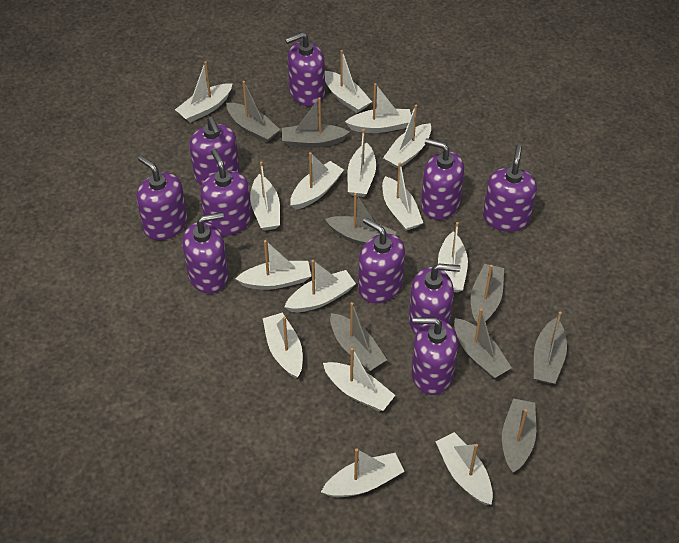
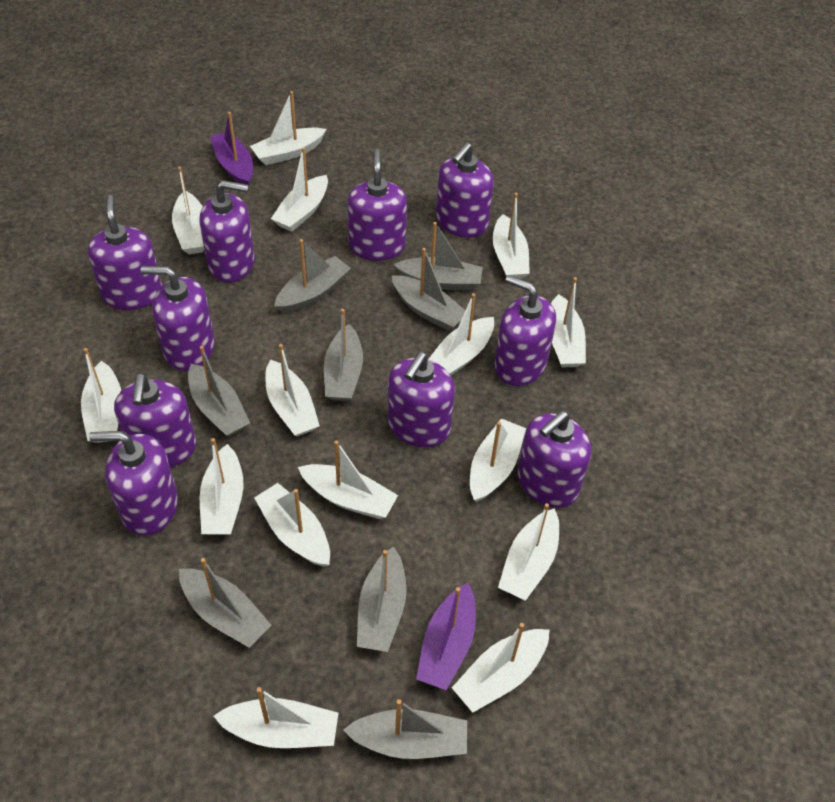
purple boat: 0 -> 2

